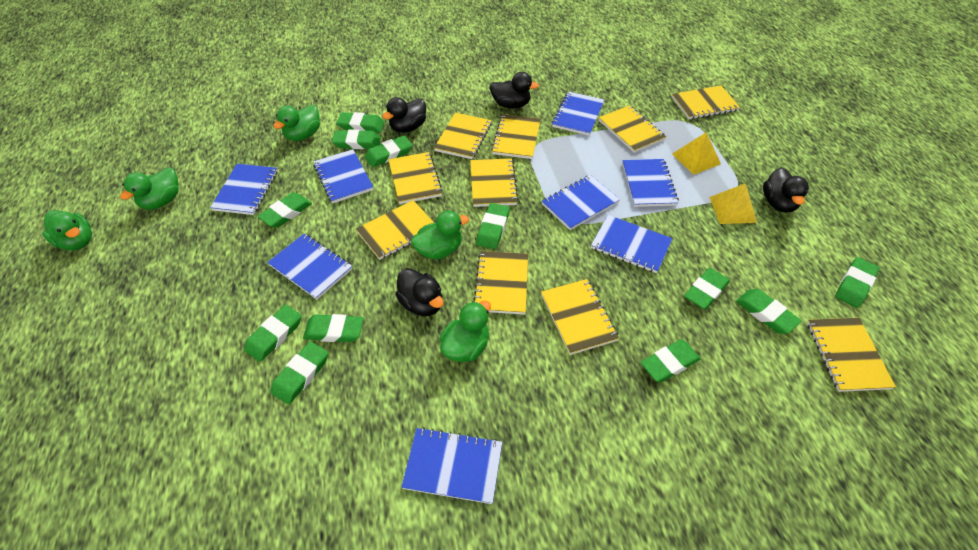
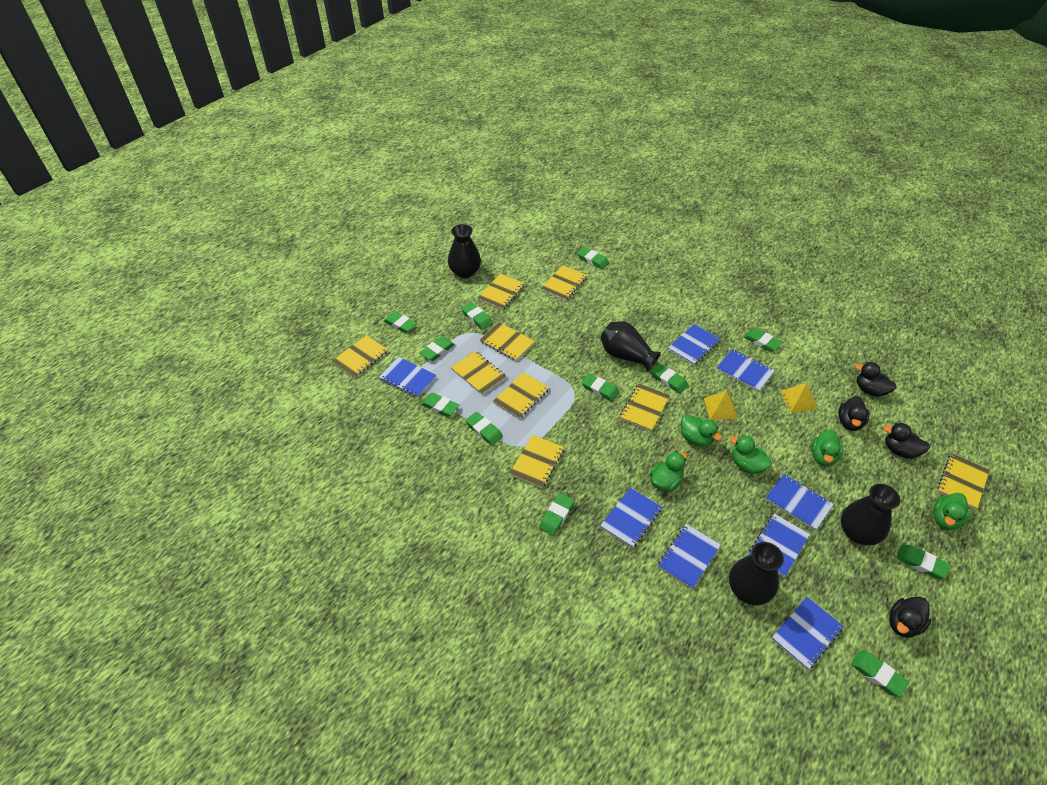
black vase: 0 -> 4
yellow notebook: 10 -> 9

